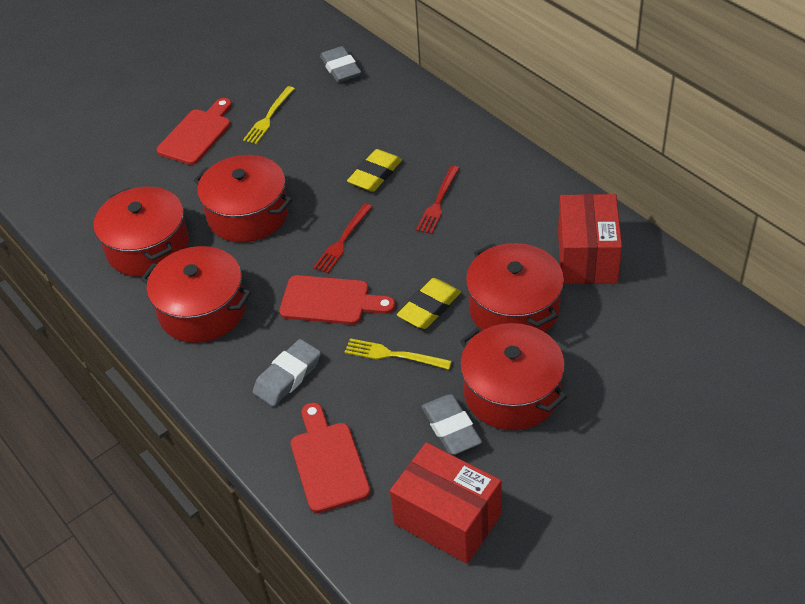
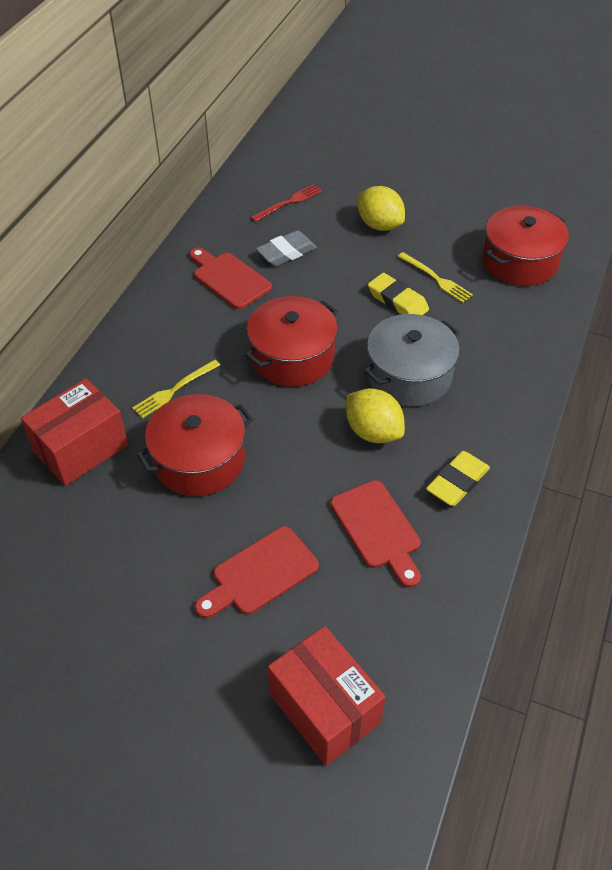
grey eraser: 3 -> 1
grey pot: 0 -> 1
red fork: 2 -> 1
red pot: 5 -> 3
yellow lemon: 0 -> 2

